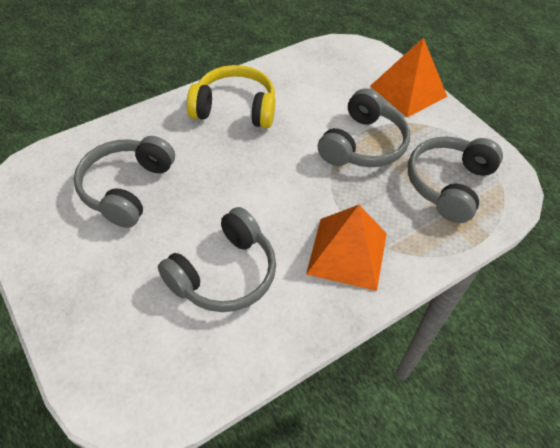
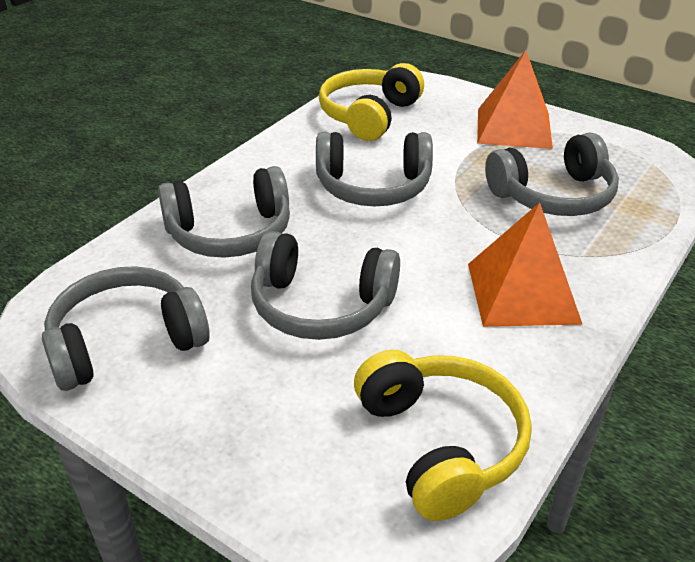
grey headphones: 4 -> 5
yellow headphones: 1 -> 2

